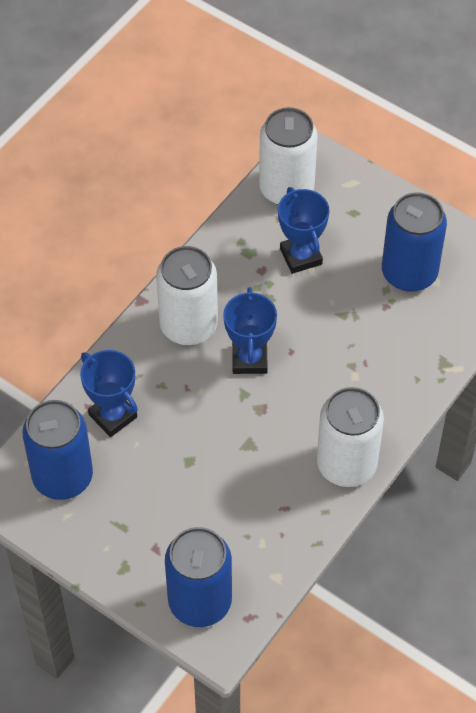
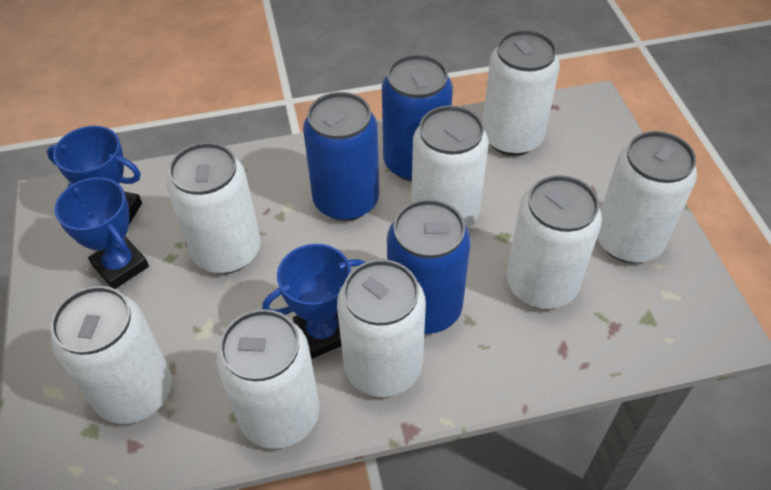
white can: 3 -> 8

